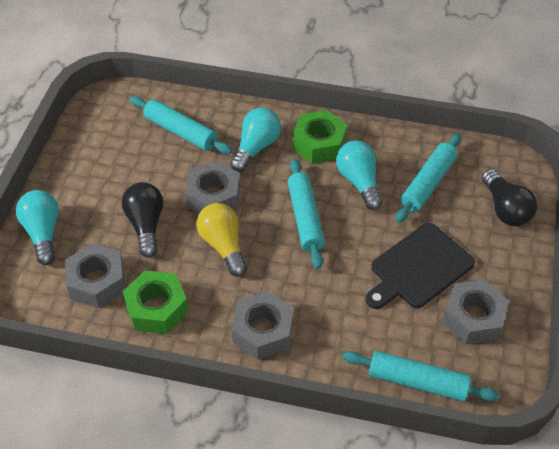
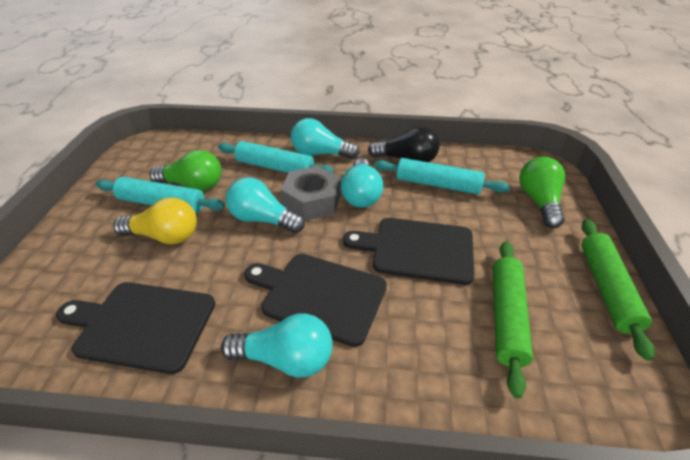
black cutting board: 1 -> 3
black light bulb: 2 -> 1
green light bulb: 0 -> 2
green nut: 2 -> 0
green rolling pin: 0 -> 2
grey nut: 4 -> 1
turquoise light bulb: 3 -> 4
turquoise rolling pin: 4 -> 3

